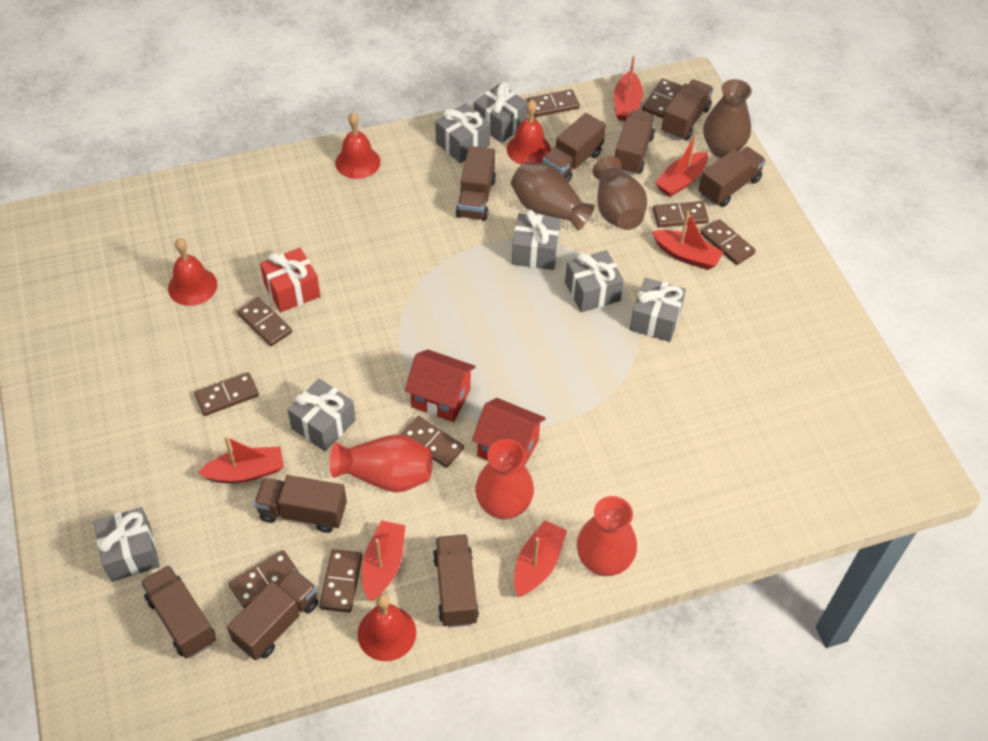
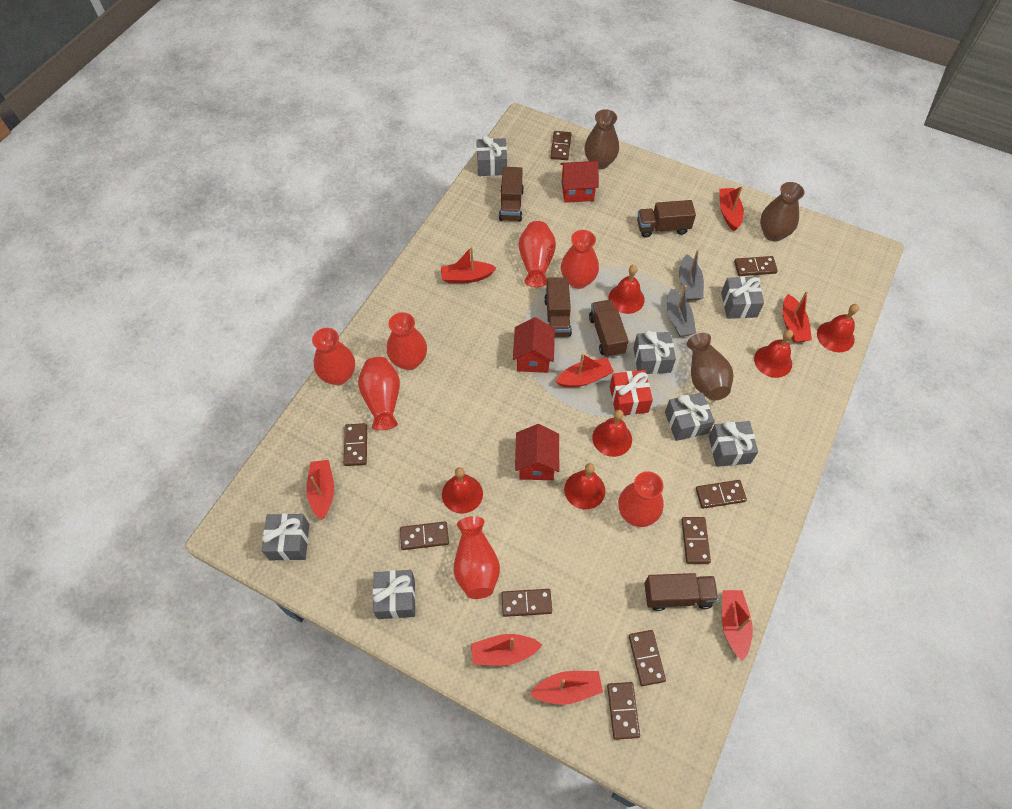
brown truck: 9 -> 5
grey boat: 0 -> 2
red bell: 4 -> 6
red boat: 6 -> 8
red house: 2 -> 3
red vase: 3 -> 7

